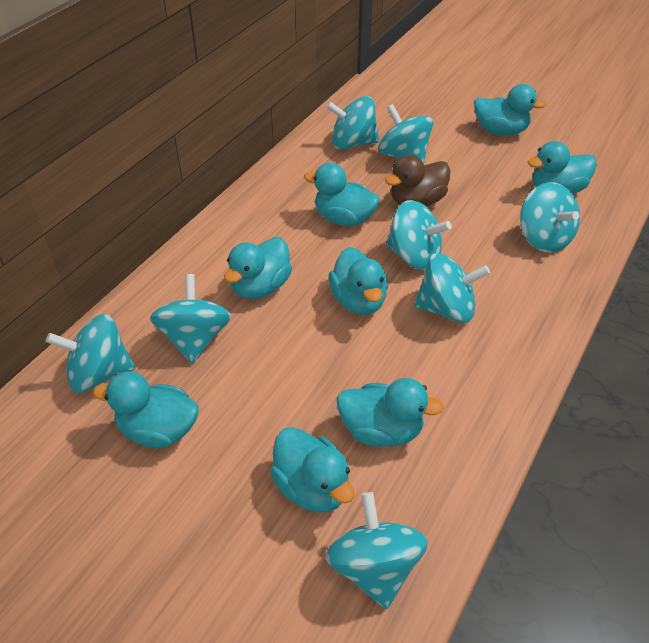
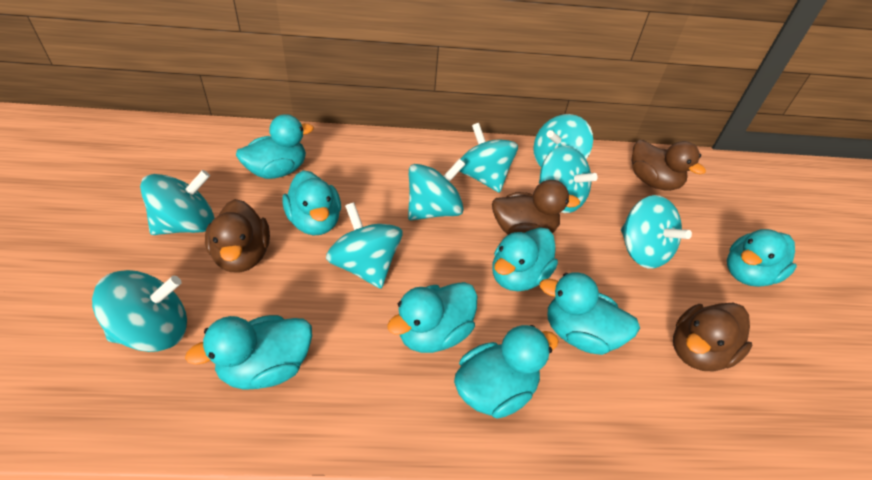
brown duck: 1 -> 4

